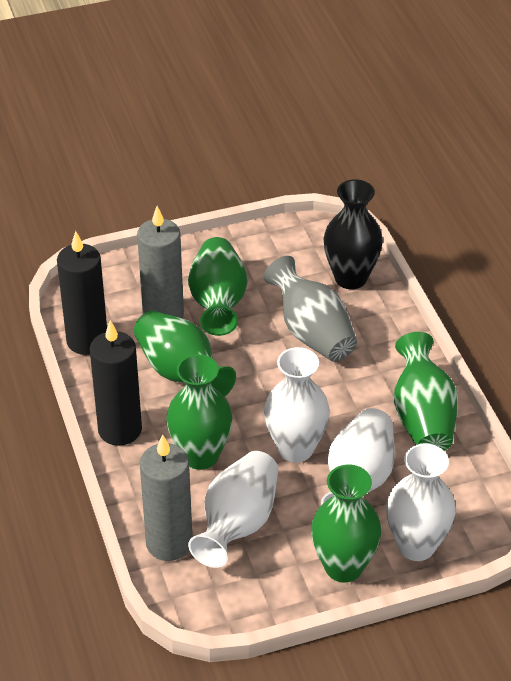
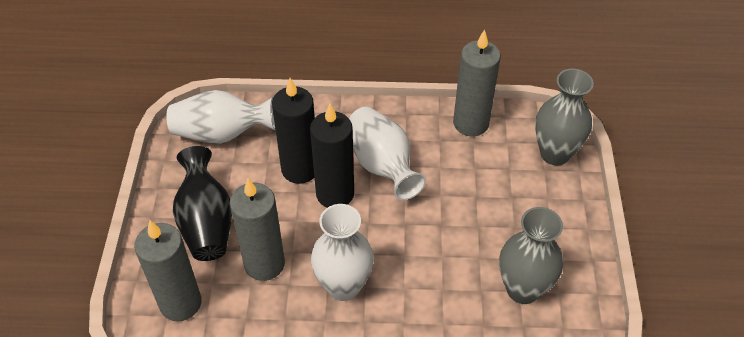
green vase: 5 -> 0
grey candle: 2 -> 3
grey vase: 1 -> 2
white vase: 4 -> 3

